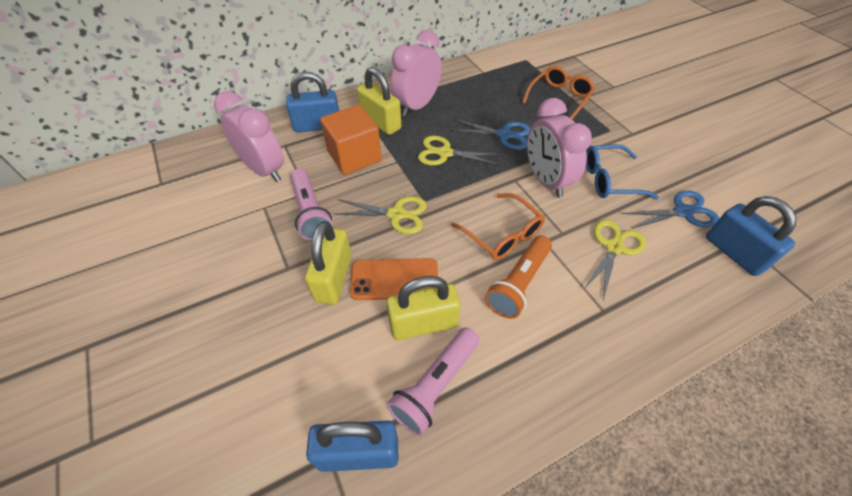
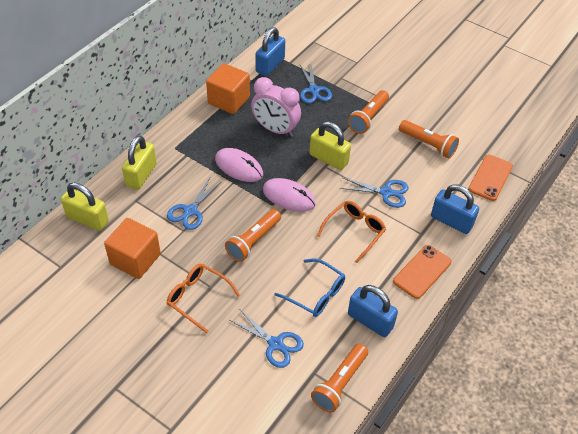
blue scissors: 2 -> 4
orange cube: 1 -> 2
orange flashlight: 1 -> 4
orange phone: 1 -> 2
pink clock: 3 -> 1
pink flashlight: 2 -> 0
pink mouse: 0 -> 2
yellow scissors: 3 -> 0

